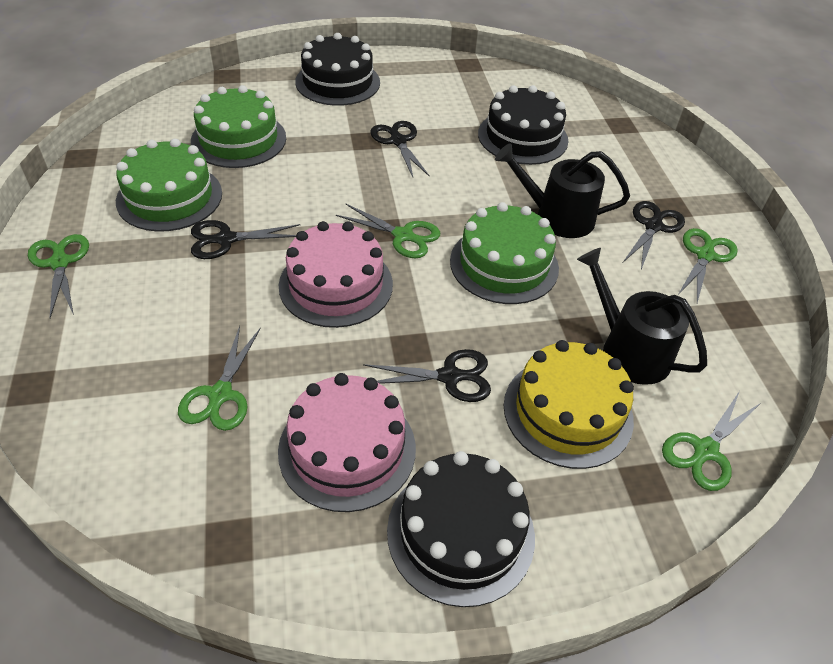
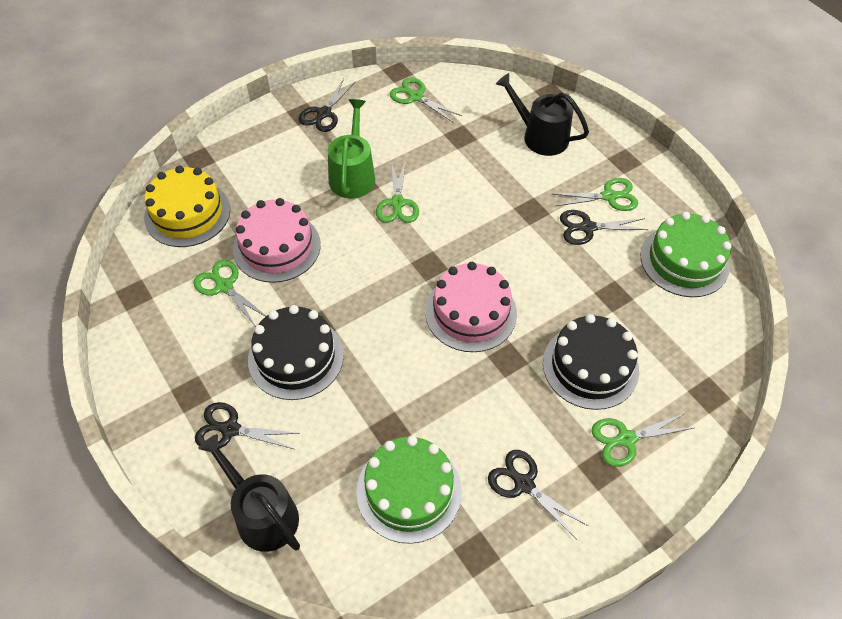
black cake: 3 -> 2
green cake: 3 -> 2
green watering can: 0 -> 1

